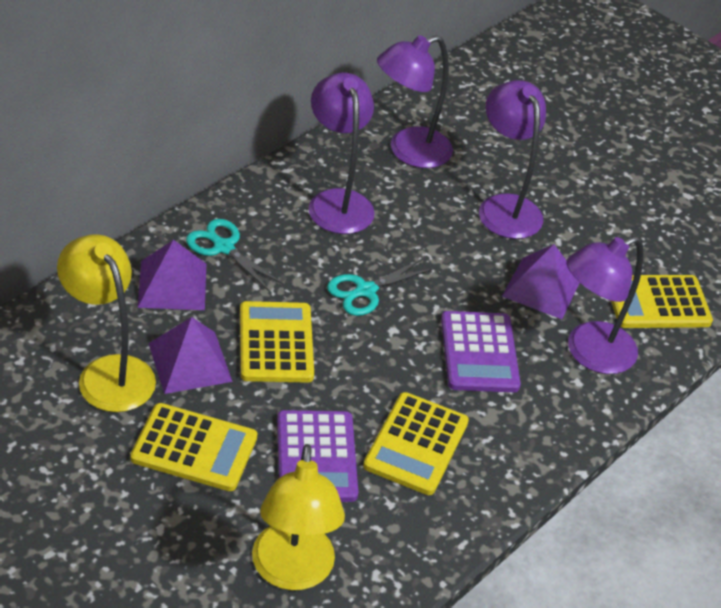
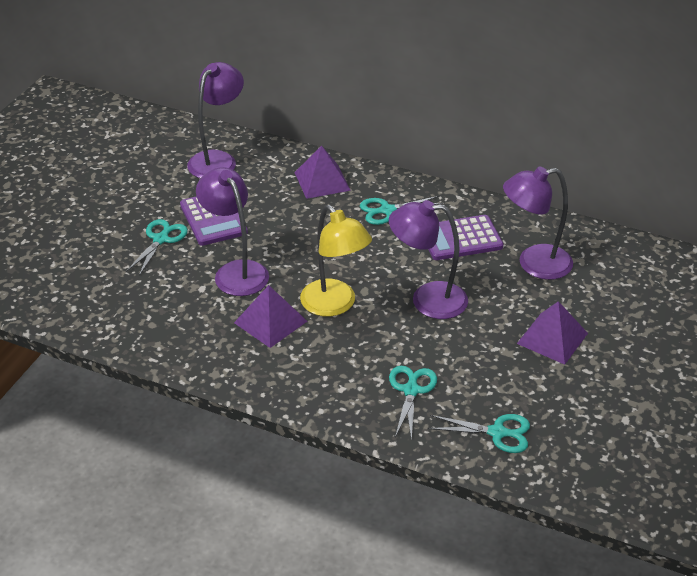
turquoise scissors: 2 -> 4
yellow calculator: 4 -> 0
yellow lamp: 2 -> 1

